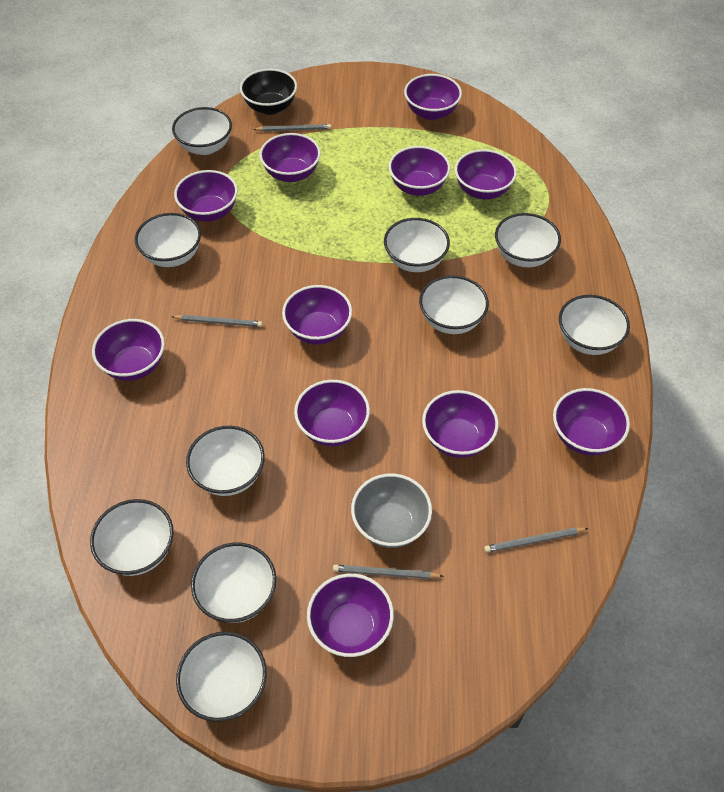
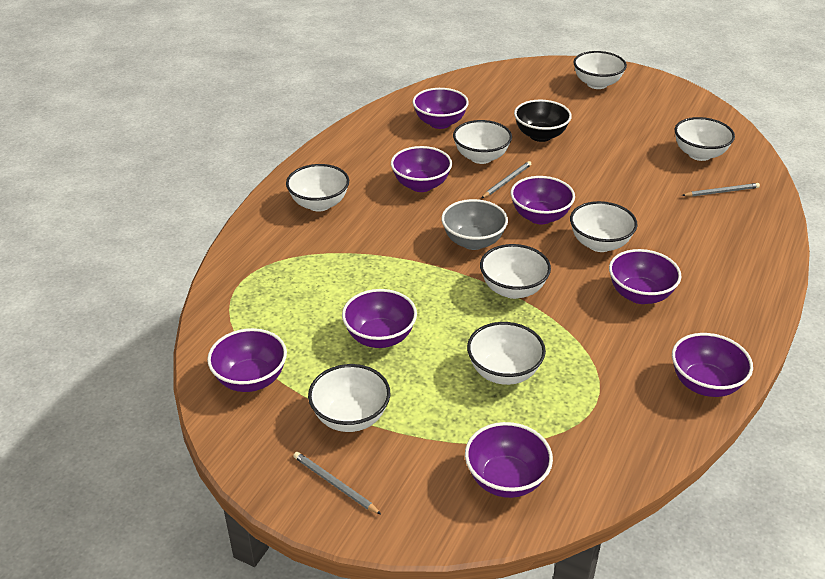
grey pencil: 4 -> 3
purple bowl: 11 -> 8
white bowl: 10 -> 8

